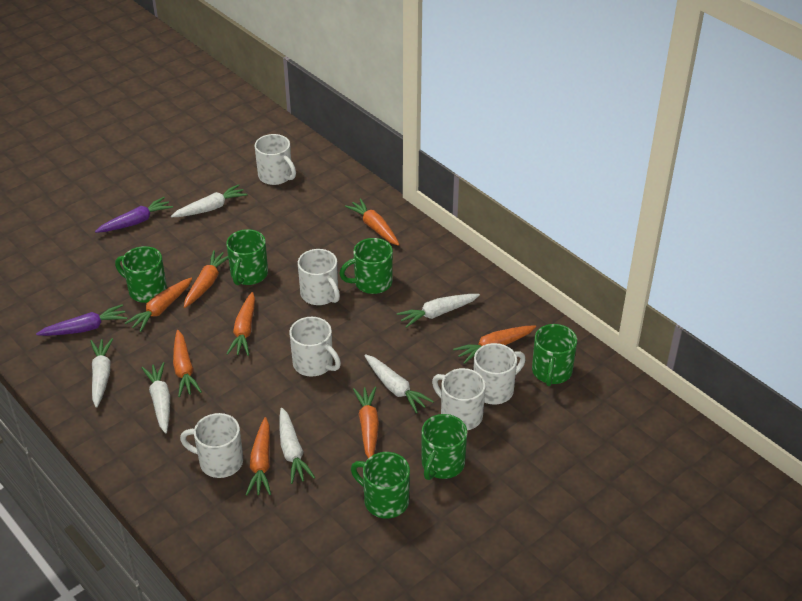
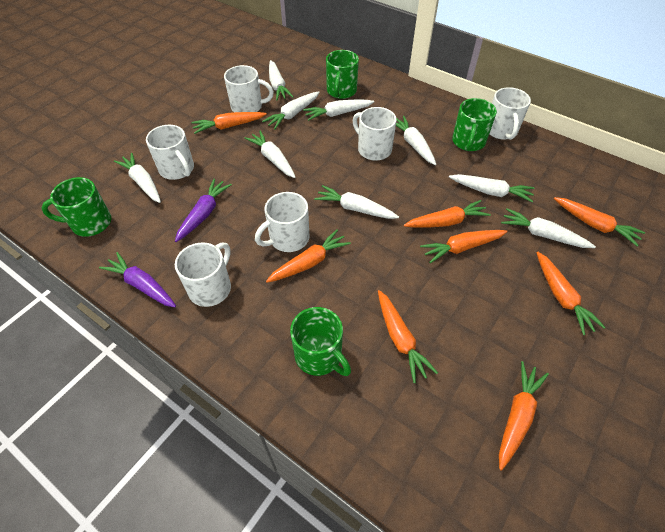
green mug: 6 -> 4
white carrot: 6 -> 9

